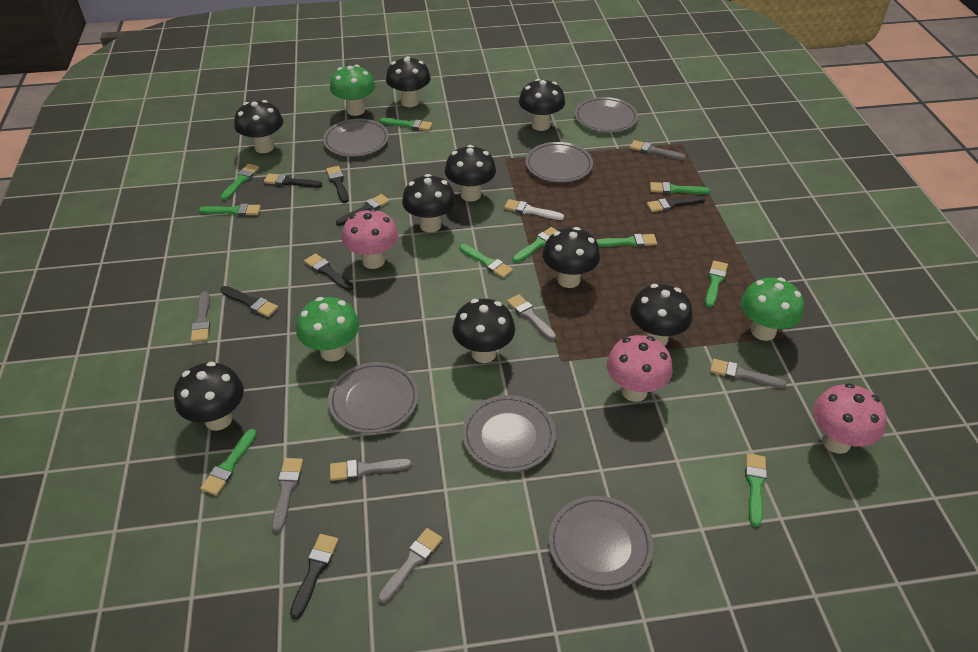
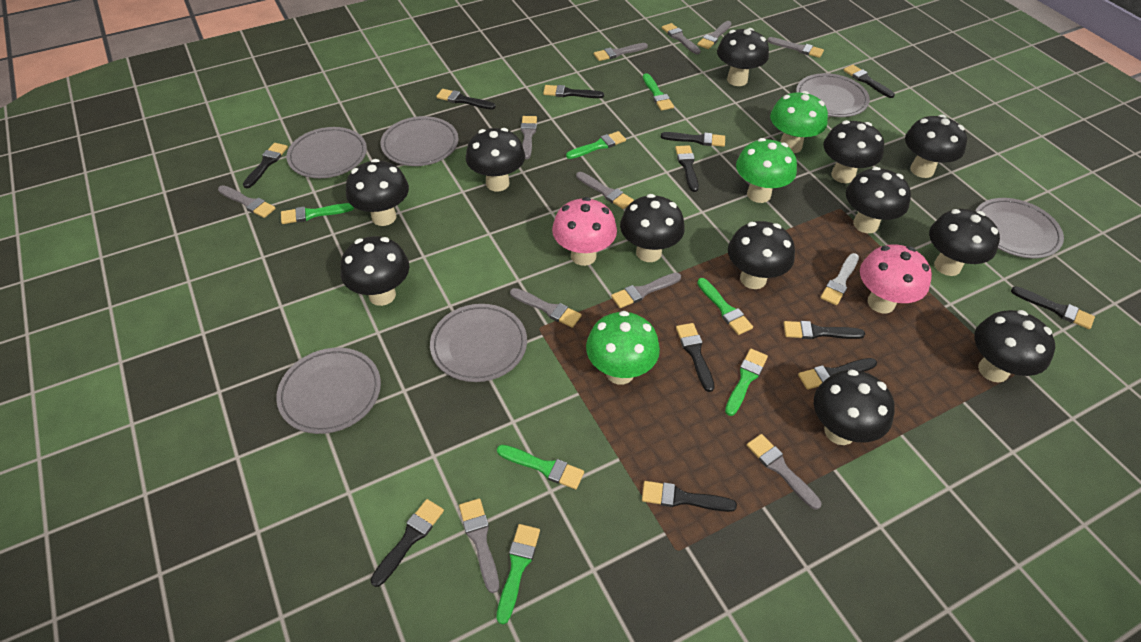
black brush: 7 -> 12
black mushroom: 9 -> 12
green brush: 10 -> 7
grey brush: 7 -> 11
pink mushroom: 3 -> 2

